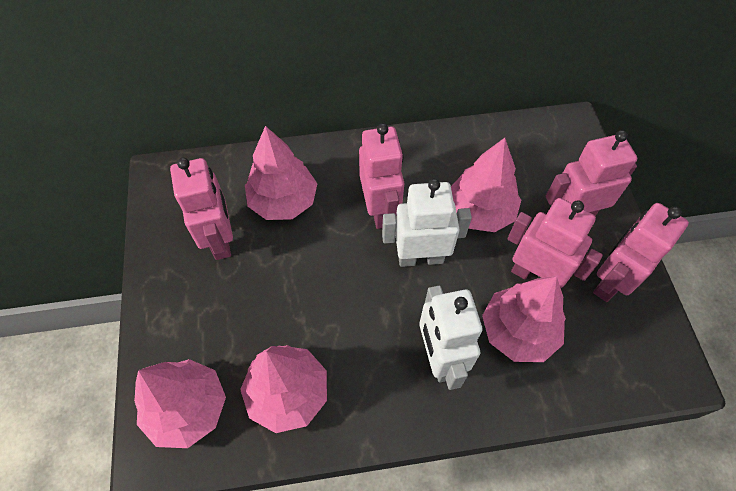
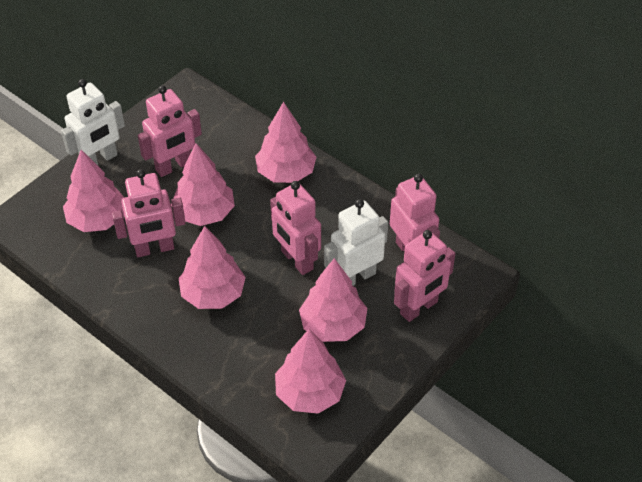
pink tree: 5 -> 6

